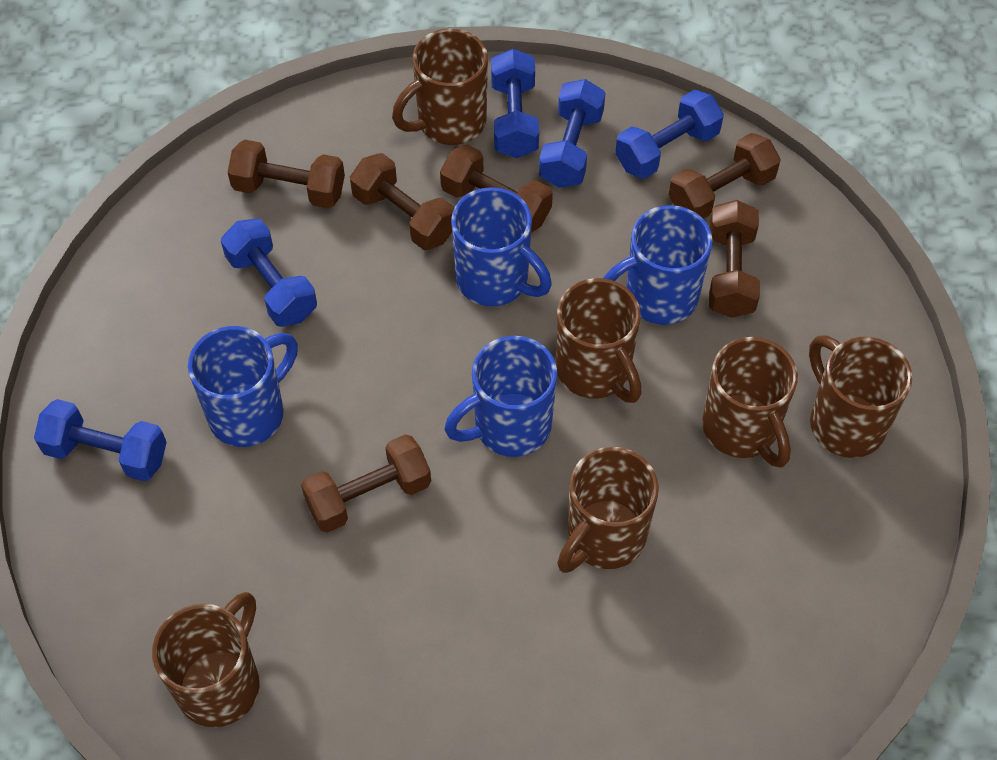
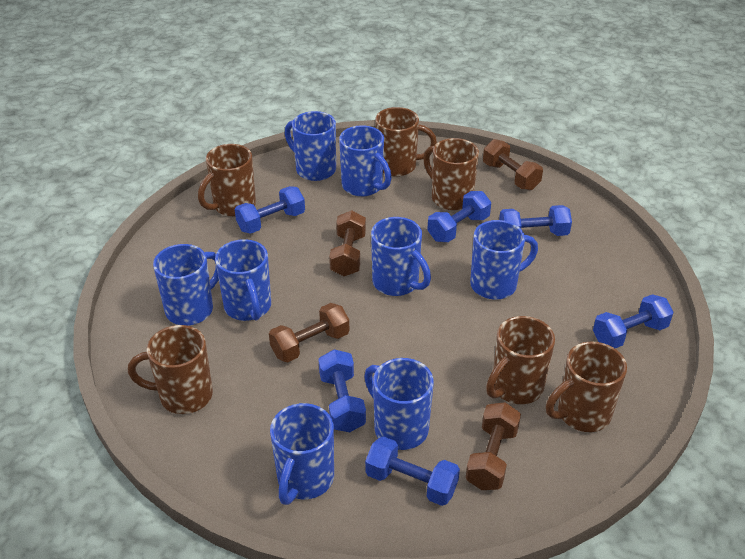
blue dumbbell: 5 -> 6
blue mug: 4 -> 8
brown dumbbell: 6 -> 4

